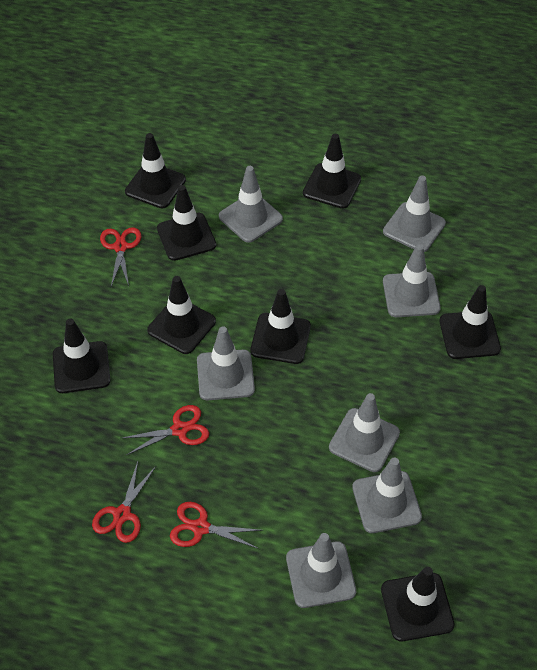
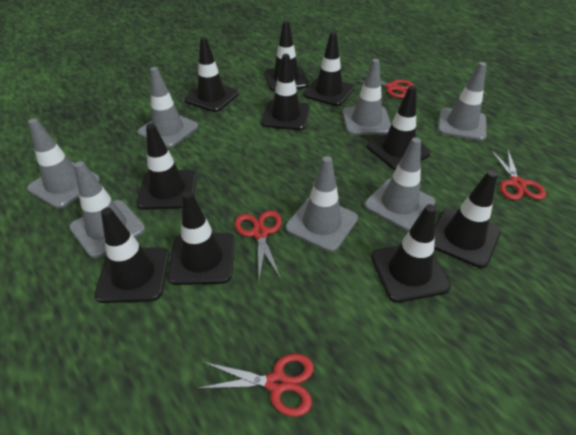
black traffic cone: 8 -> 10

